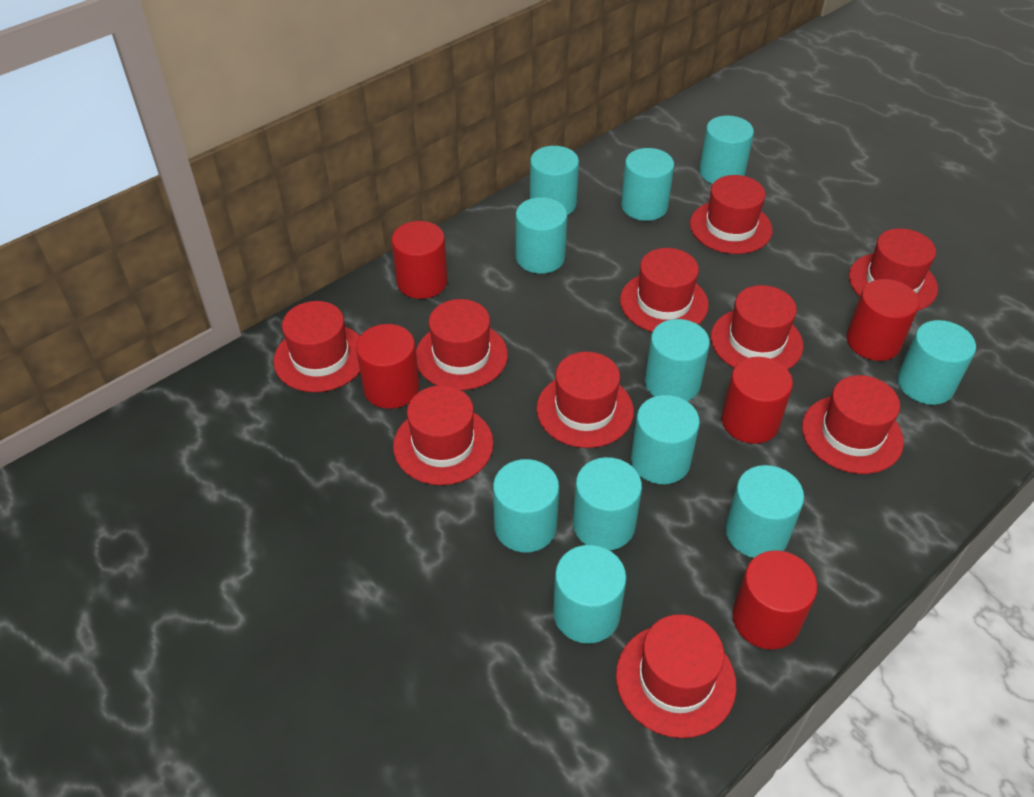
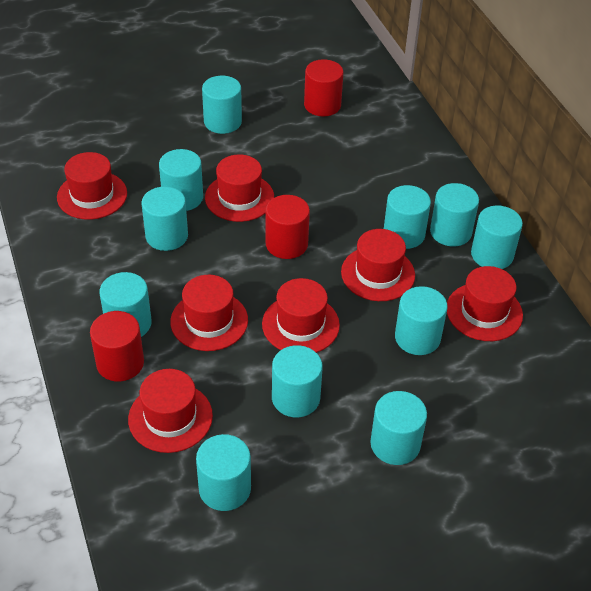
red cylinder: 5 -> 3
red hat: 10 -> 7

